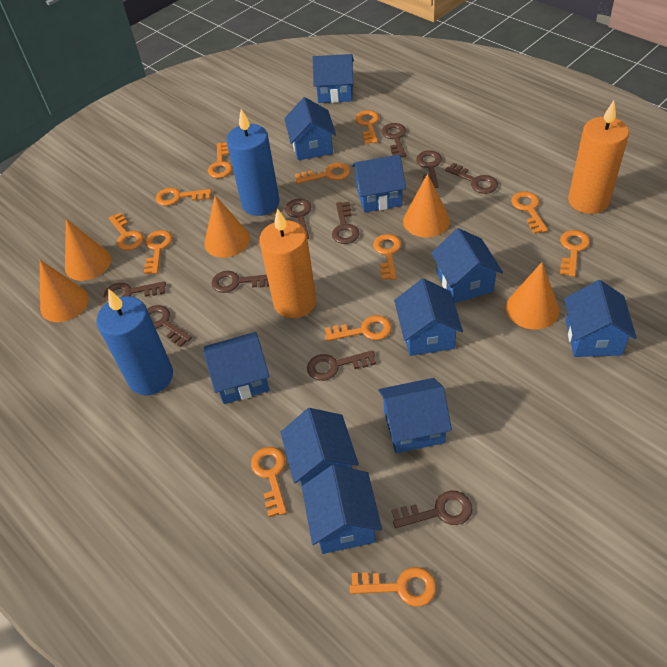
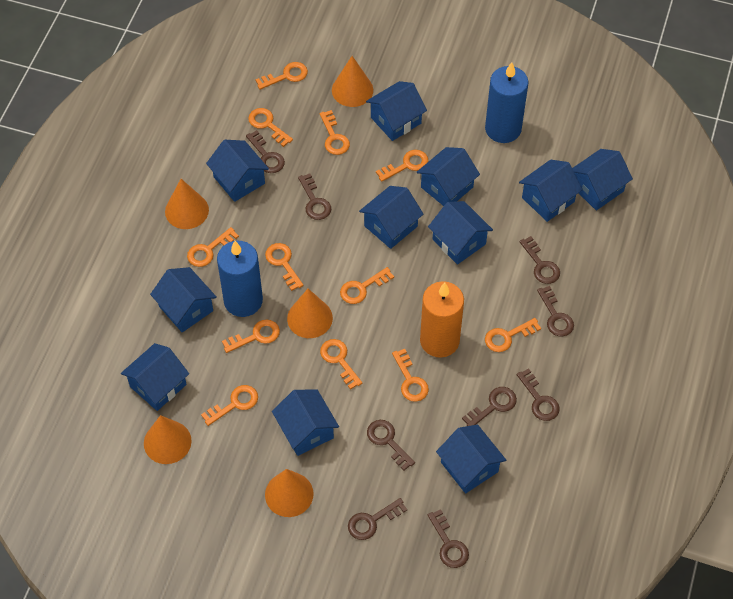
blue house: 10 -> 11
brown key: 10 -> 9
orange candle: 2 -> 1

